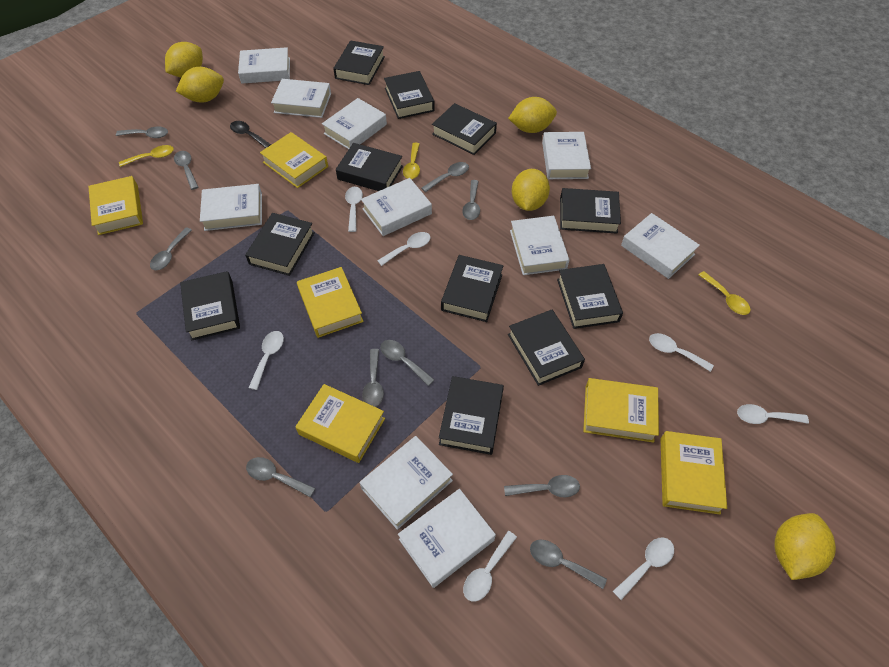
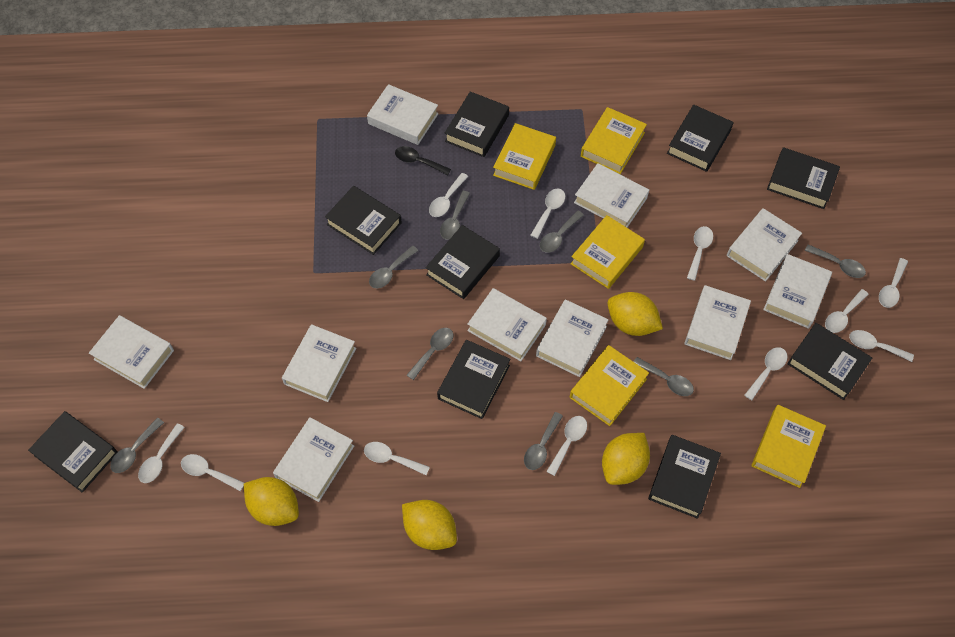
black book: 11 -> 9
grey spoon: 10 -> 8
white spoon: 7 -> 11
yellow book: 6 -> 5
yellow lemon: 5 -> 4
yellow spoon: 3 -> 0

